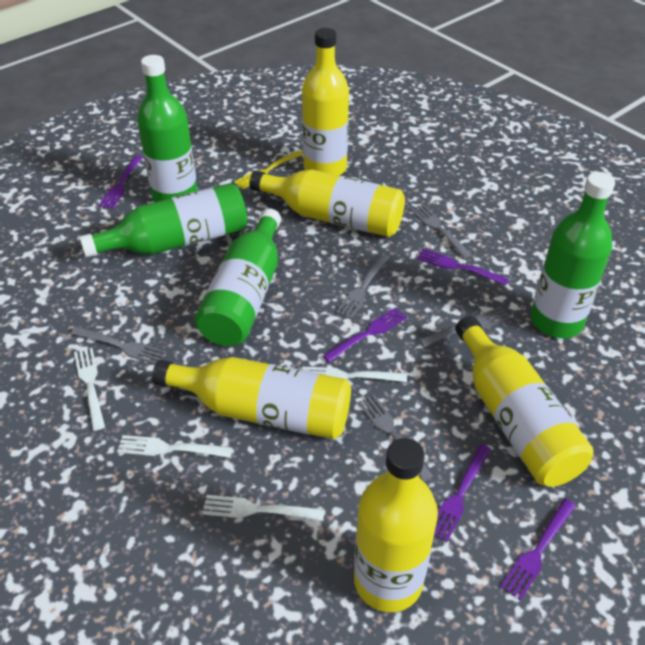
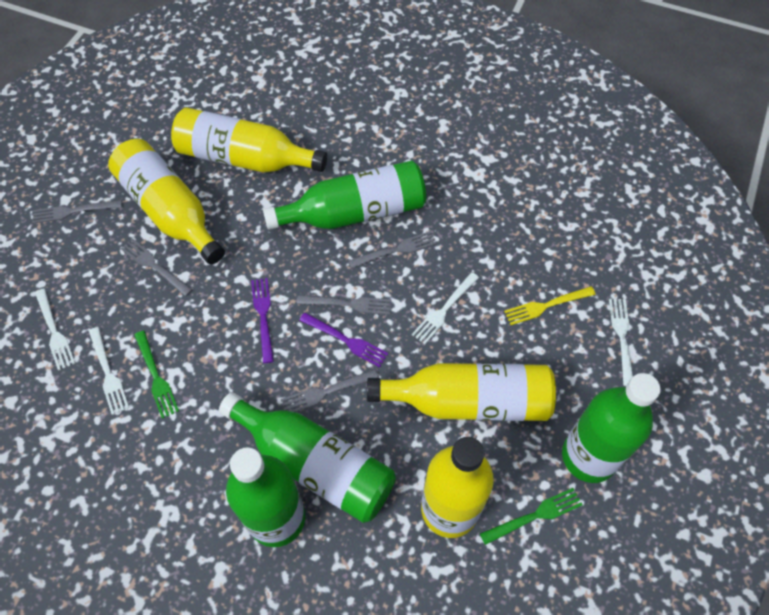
green fork: 0 -> 2
purple fork: 5 -> 2
yellow bottle: 5 -> 4

